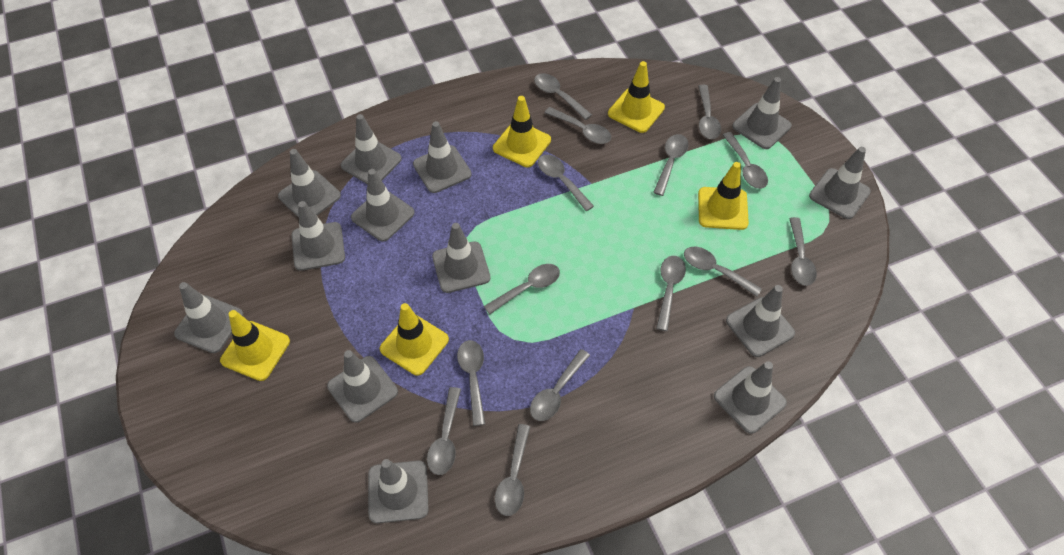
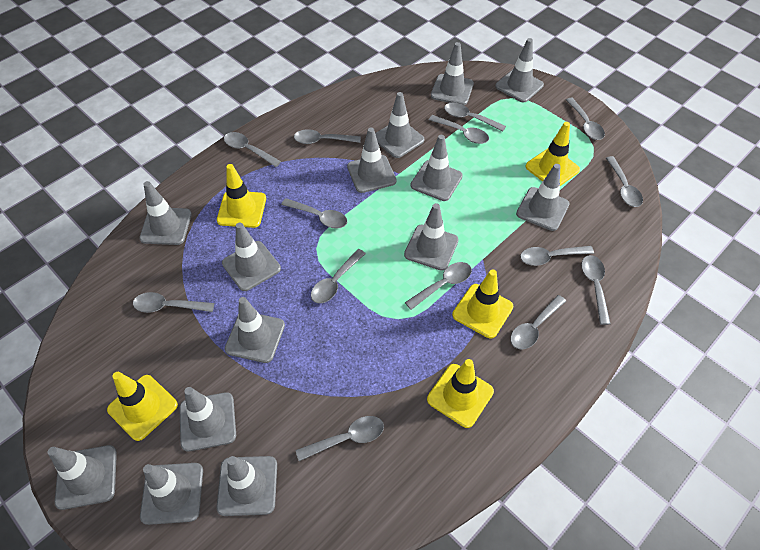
grey traffic cone: 13 -> 14

